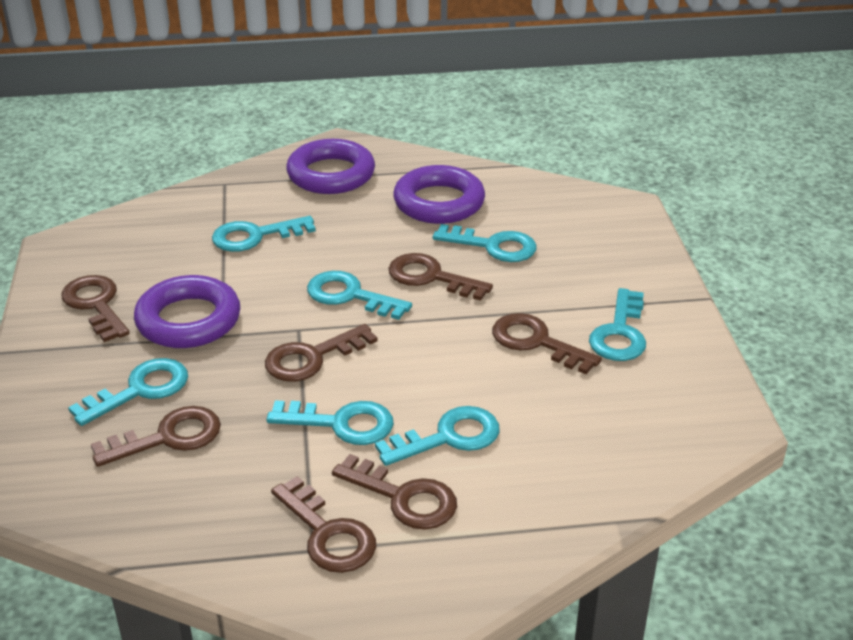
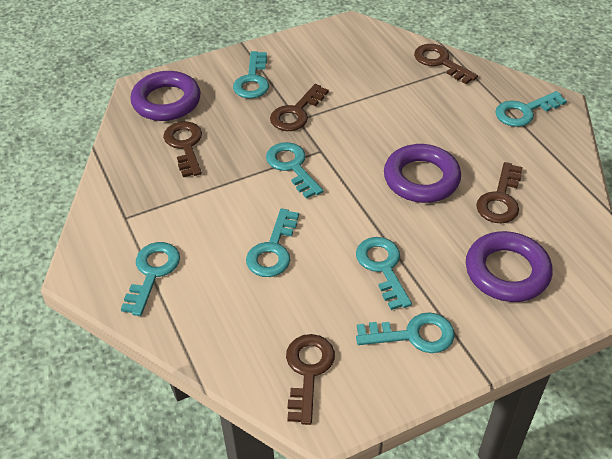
brown key: 7 -> 5

